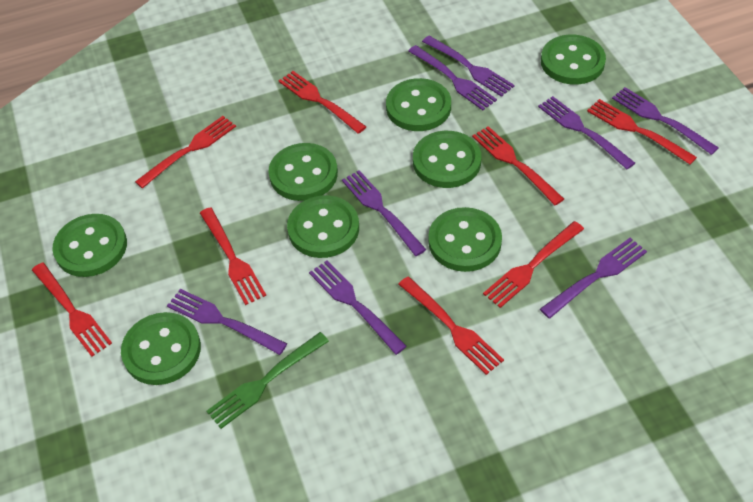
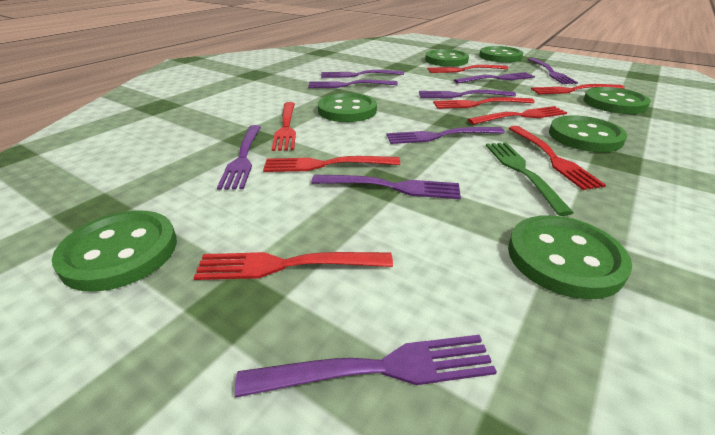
green button: 8 -> 7
purple fork: 8 -> 9

